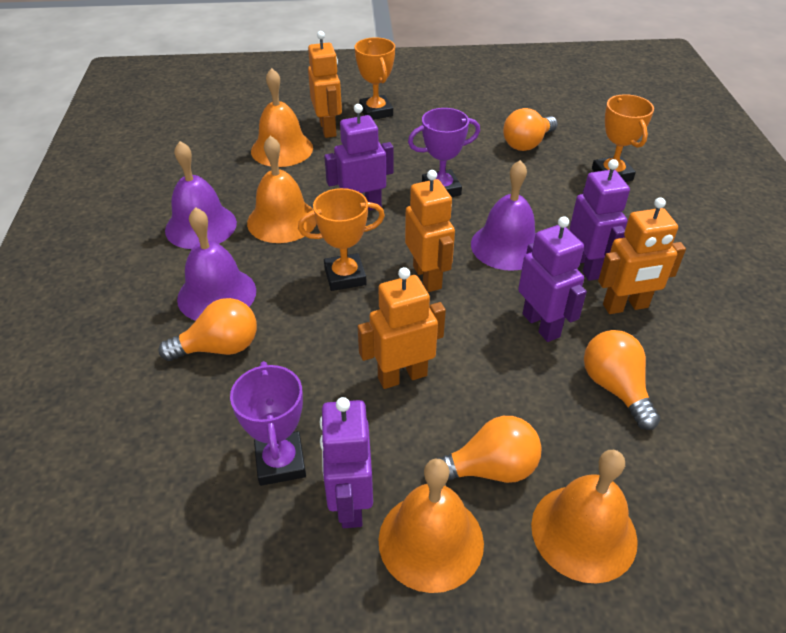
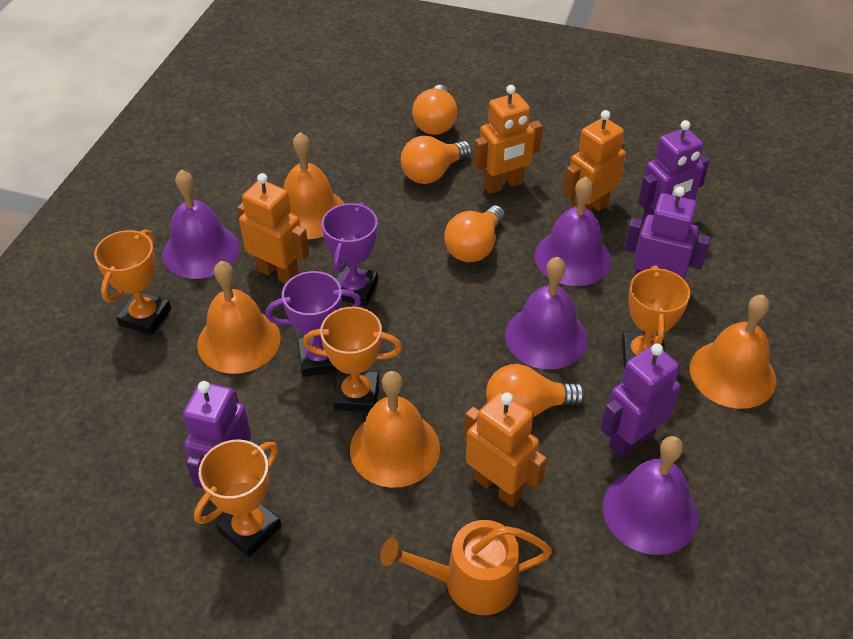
orange trophy: 3 -> 4
orange watering can: 0 -> 1
purple bell: 3 -> 4

